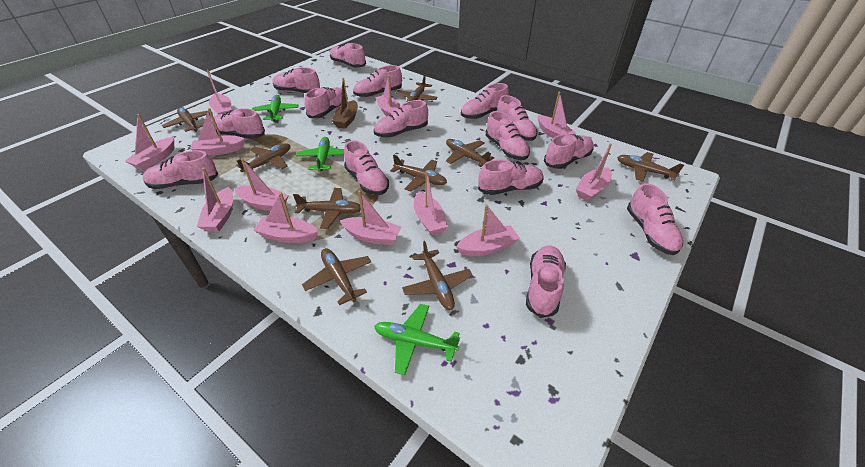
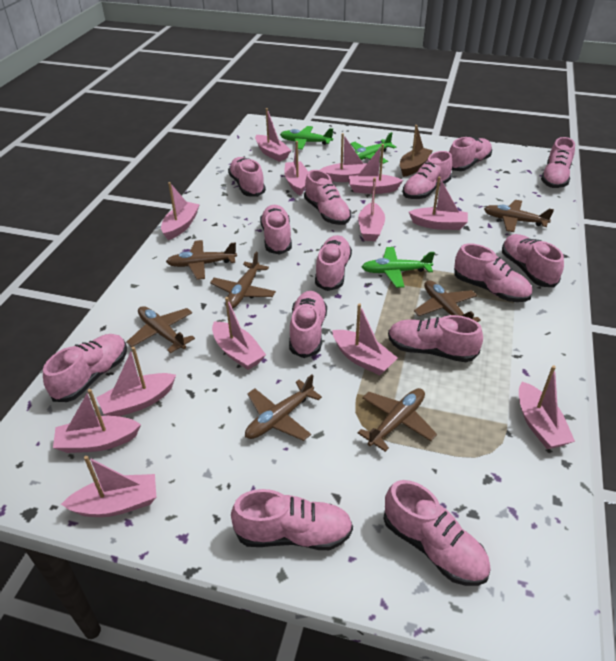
brown plane: 9 -> 7
pink boat: 12 -> 13
pink shoe: 15 -> 14

